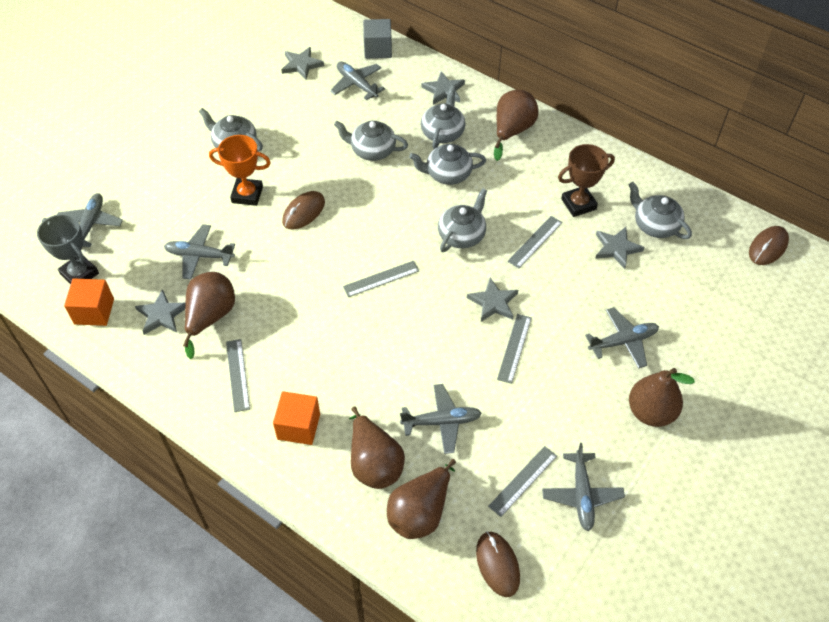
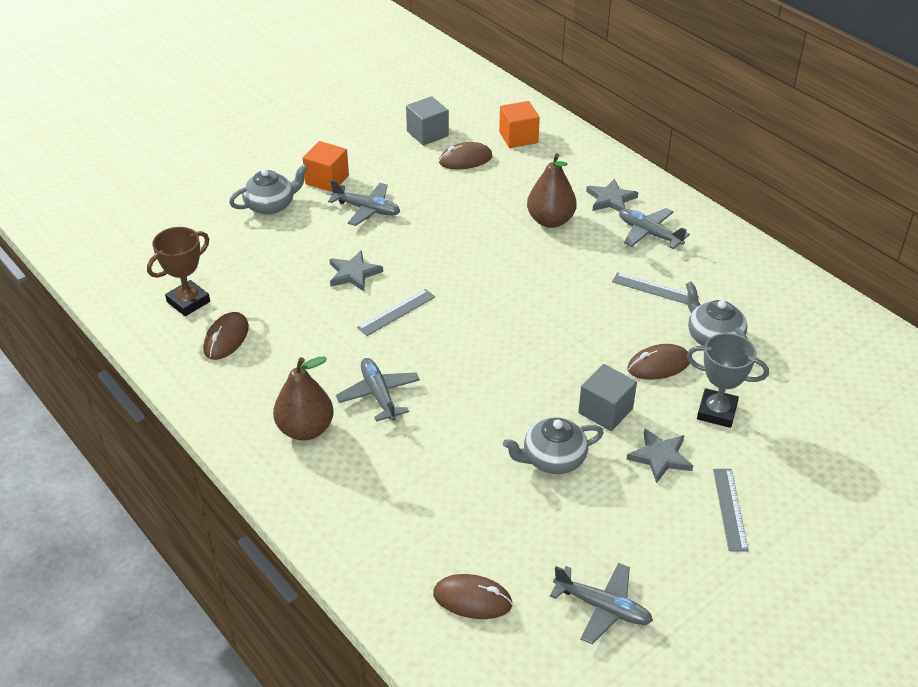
brown mouse: 3 -> 4
brown pear: 5 -> 2
grey cube: 1 -> 2
grey plane: 6 -> 4
grey ruler: 5 -> 3
grey star: 5 -> 3
grey teapot: 6 -> 3
orange trophy: 1 -> 0

